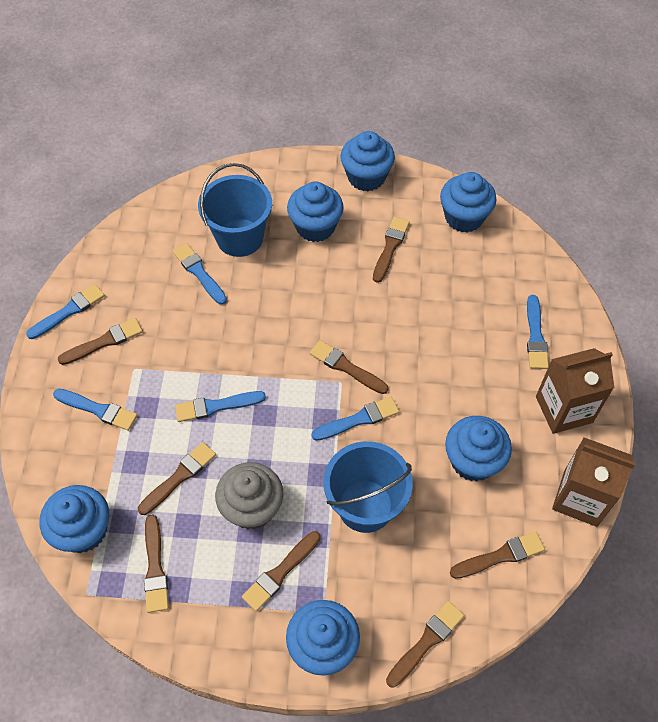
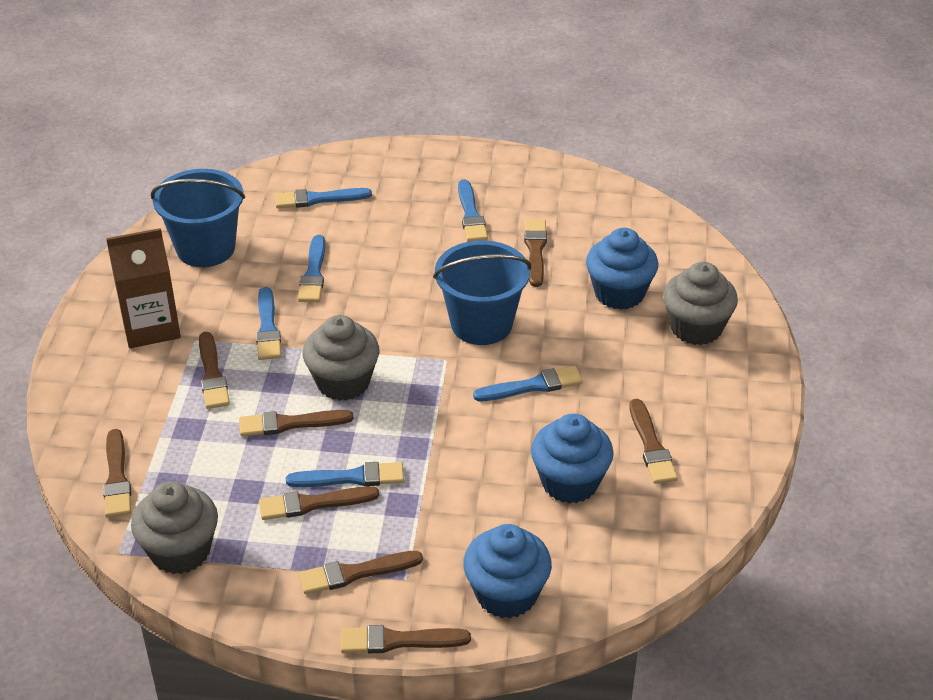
blue cupcake: 6 -> 3
brown carton: 2 -> 1
grey cupcake: 1 -> 3

